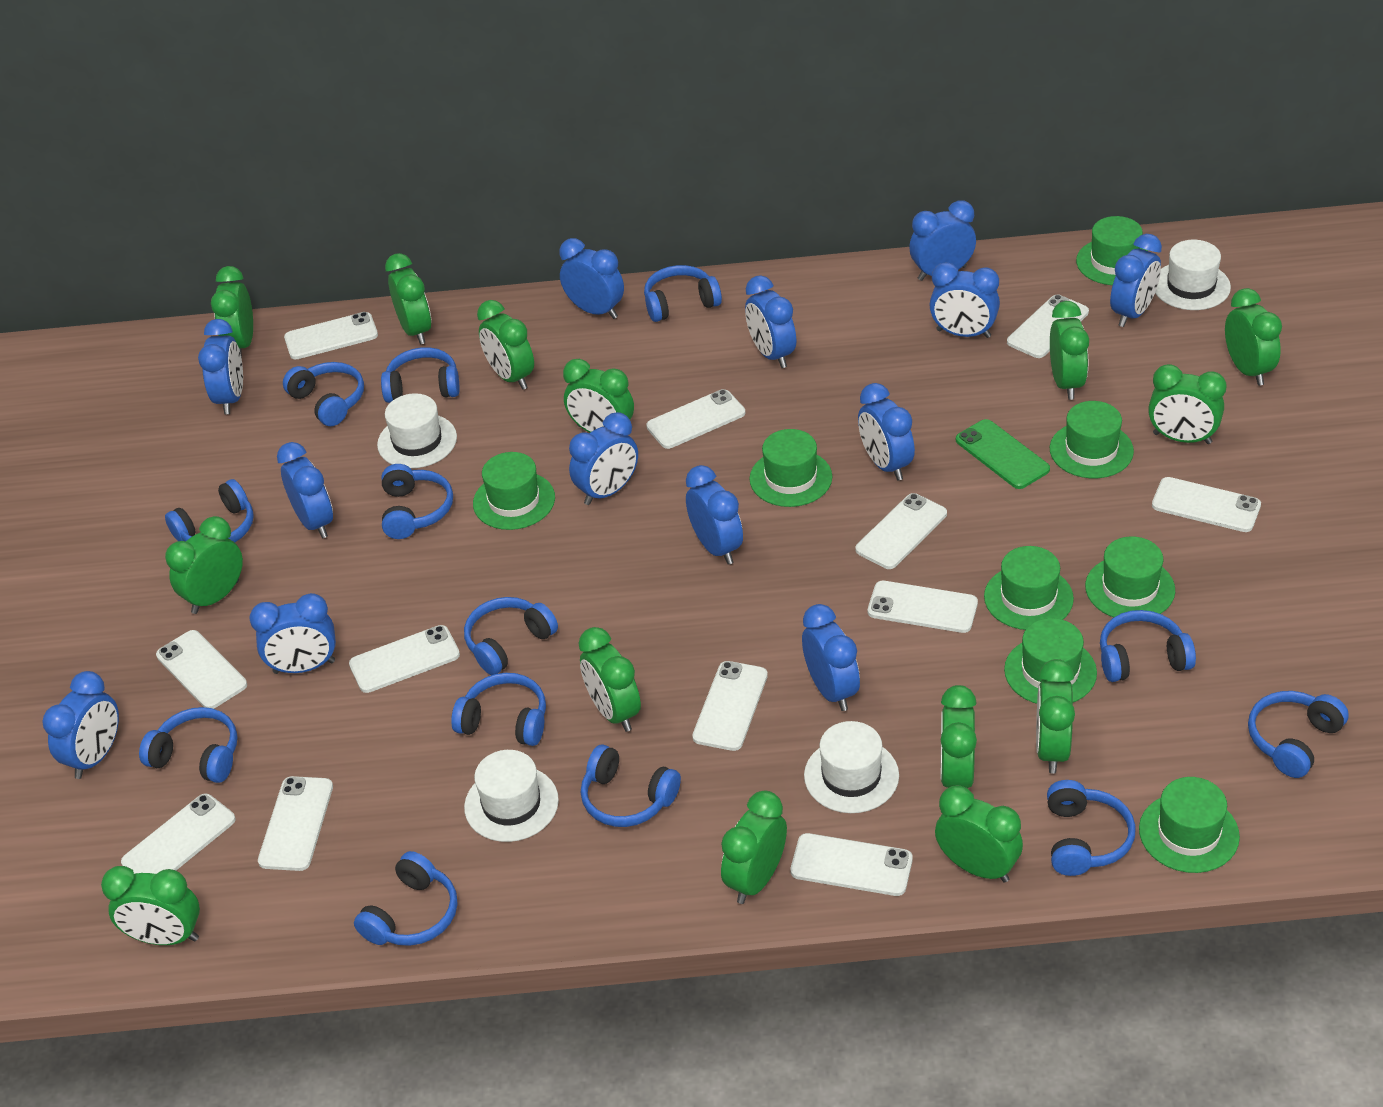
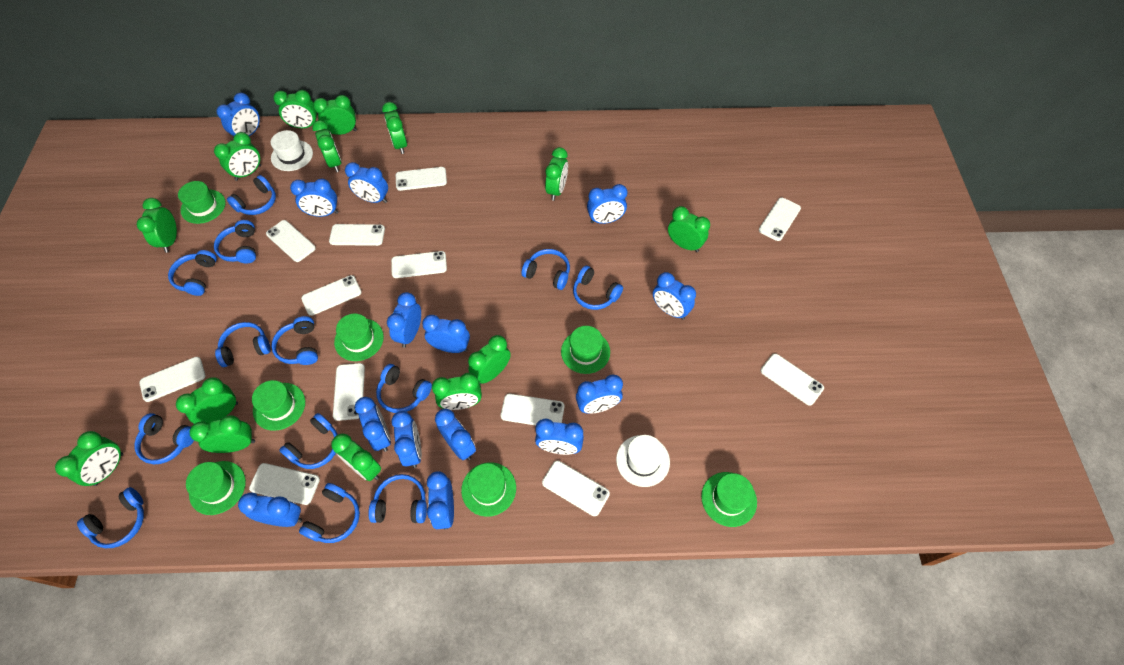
blue clock: 13 -> 14
green hat: 8 -> 7
green phone: 1 -> 0
white hat: 4 -> 2

